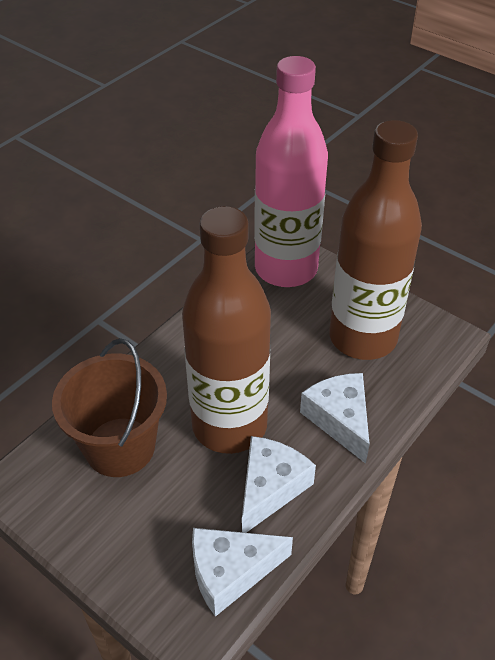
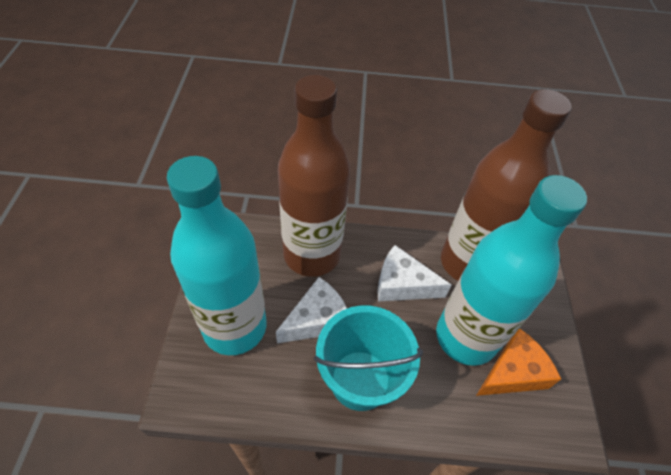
brown bucket: 1 -> 0
orange cheese: 0 -> 1
pink bottle: 1 -> 0
turquoise bottle: 0 -> 2
turquoise bucket: 0 -> 1
white cheese: 3 -> 2

